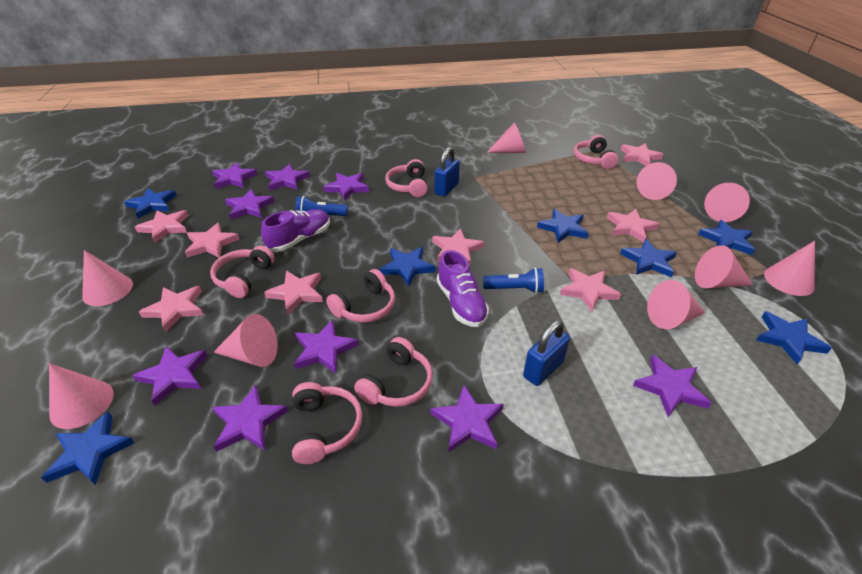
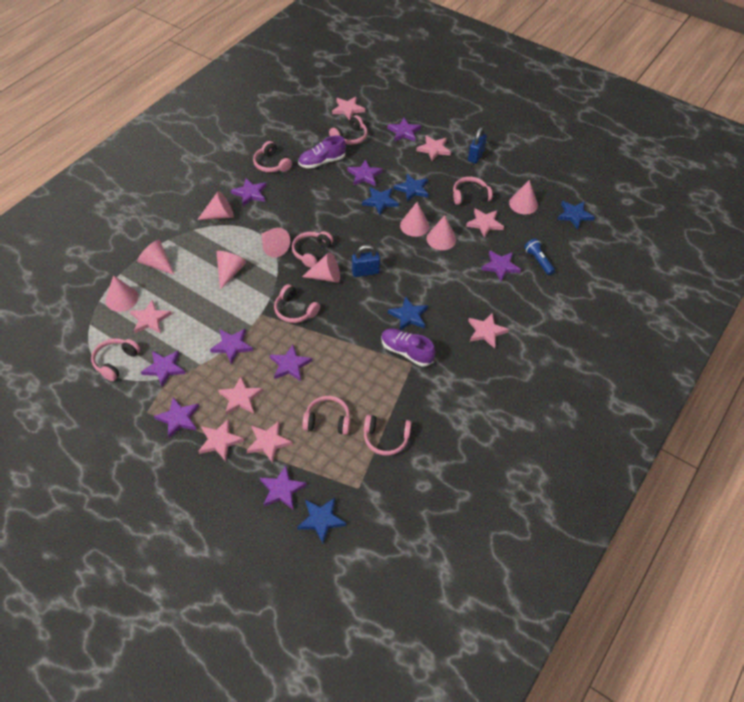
blue flashlight: 2 -> 1
blue star: 7 -> 5
pink headphones: 6 -> 8

